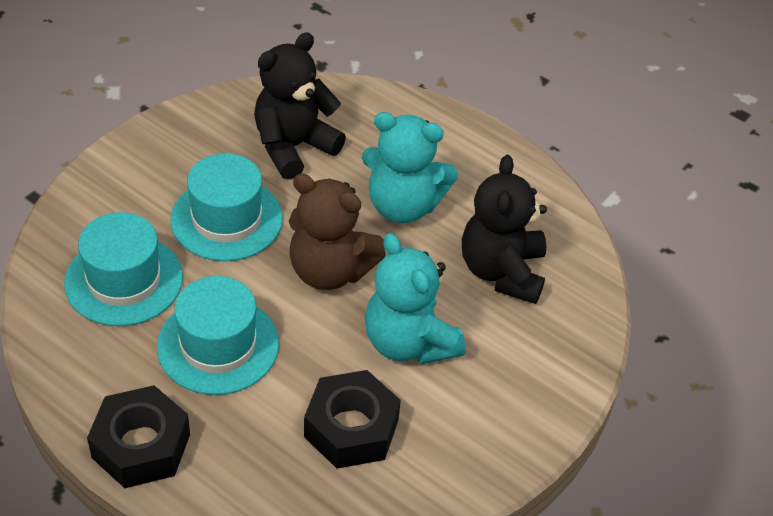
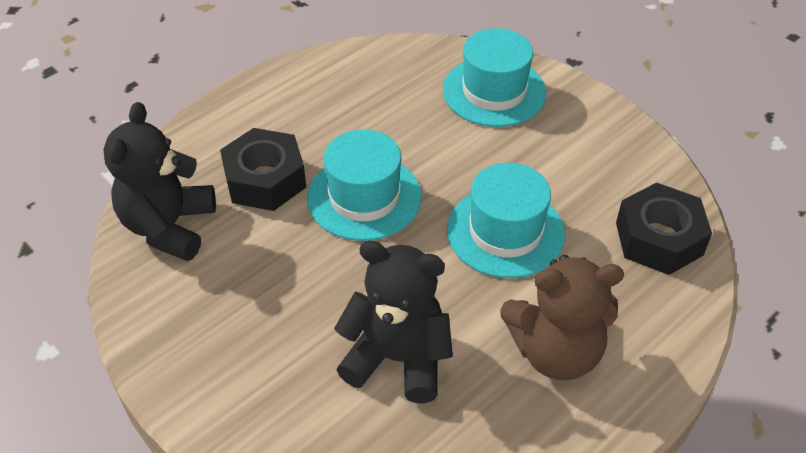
turquoise teddy bear: 2 -> 0

